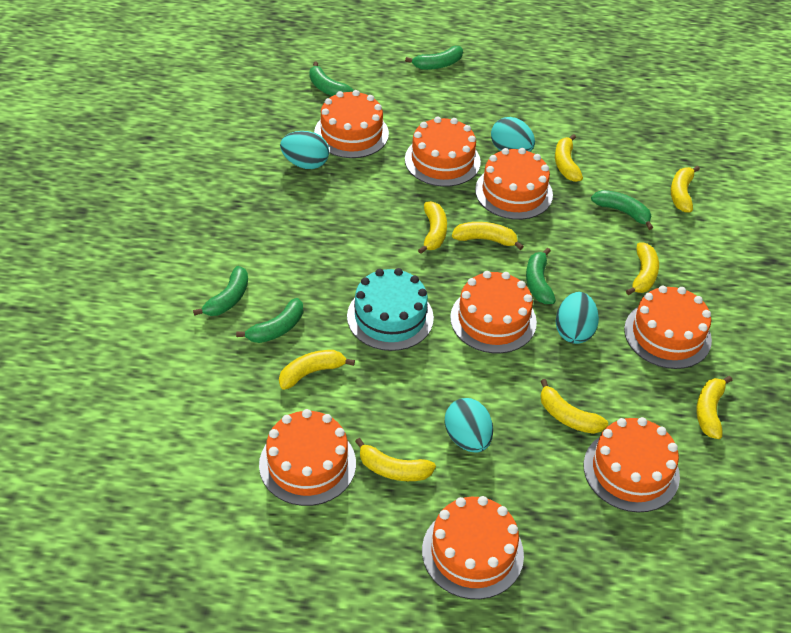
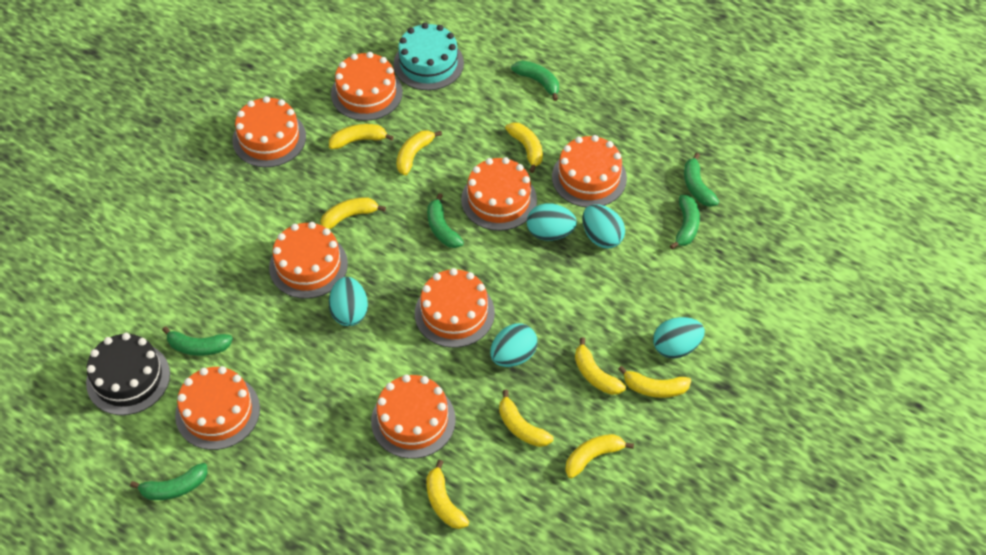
black cake: 0 -> 1
turquoise egg: 4 -> 5

